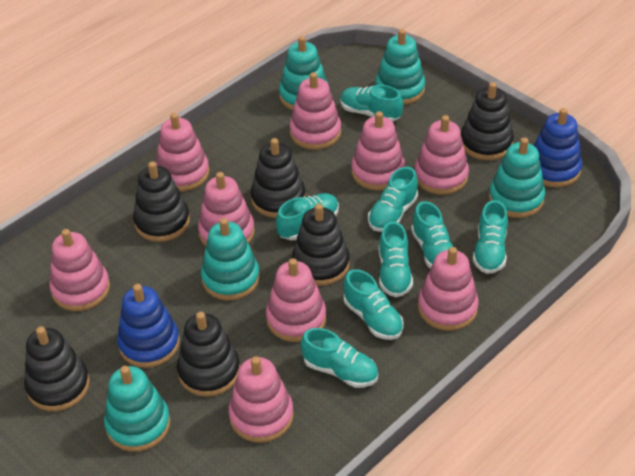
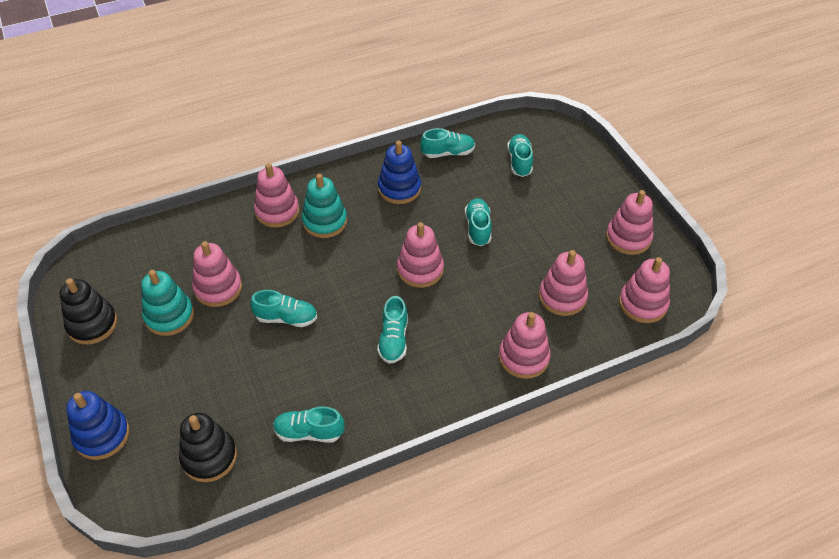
black stacking toy: 6 -> 2
pink stacking toy: 9 -> 7
turquoise shoe: 8 -> 6
turquoise stacking toy: 5 -> 2

